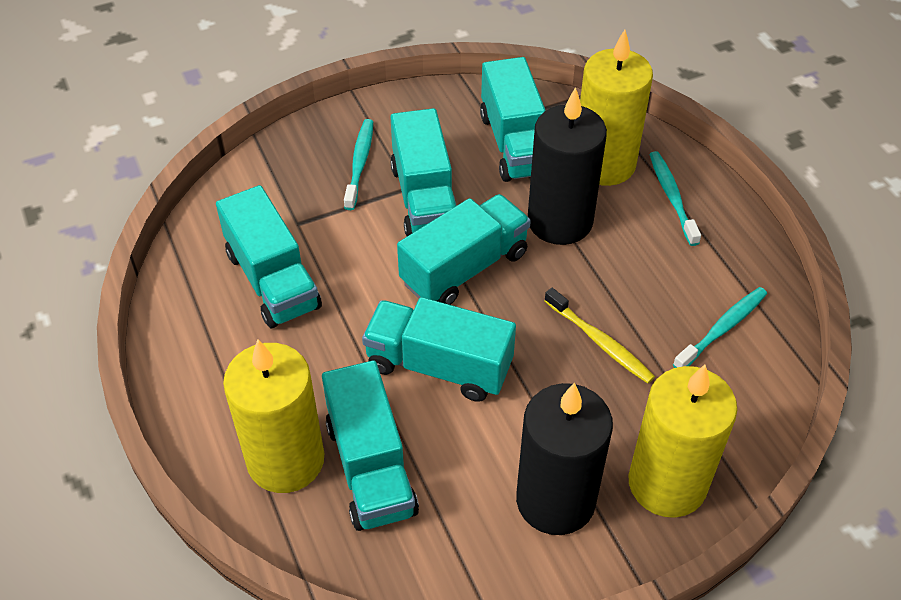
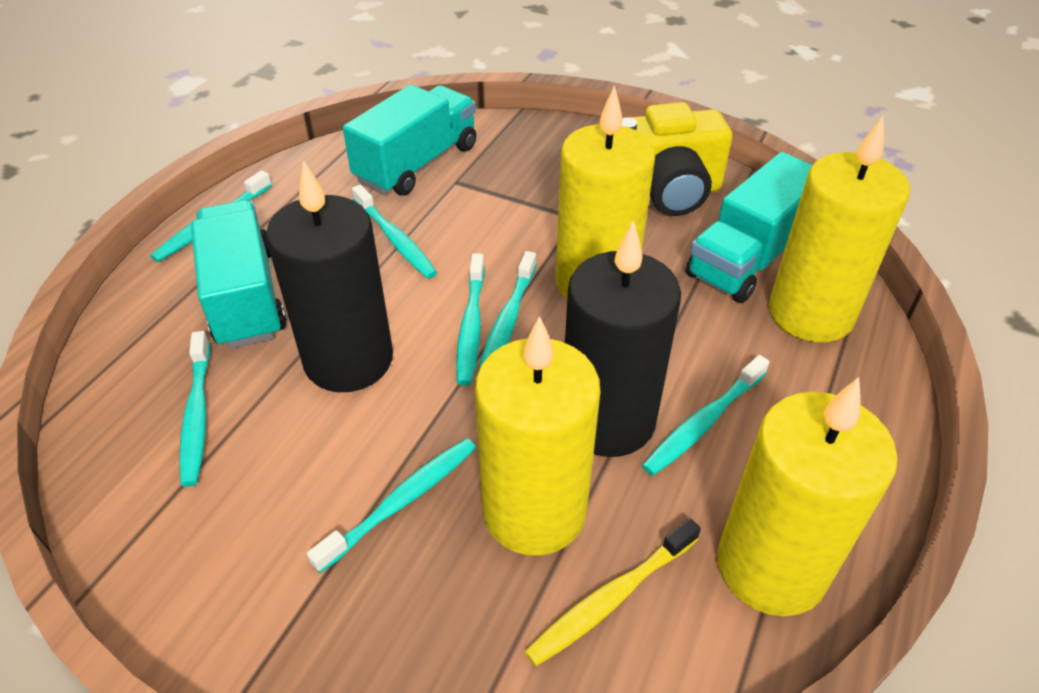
turquoise toothbrush: 3 -> 7
turquoise truck: 6 -> 3
yellow camera: 0 -> 1
yellow candle: 3 -> 4

